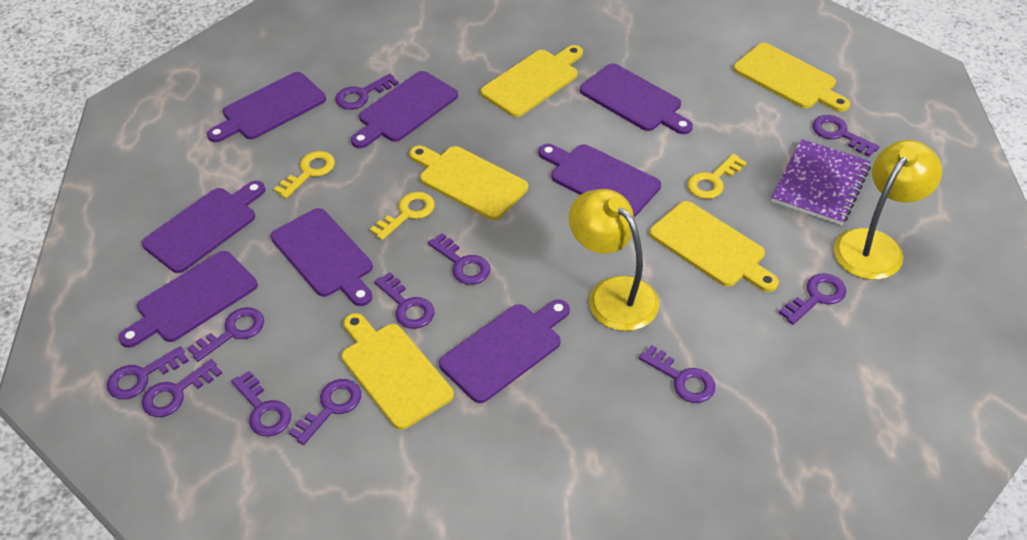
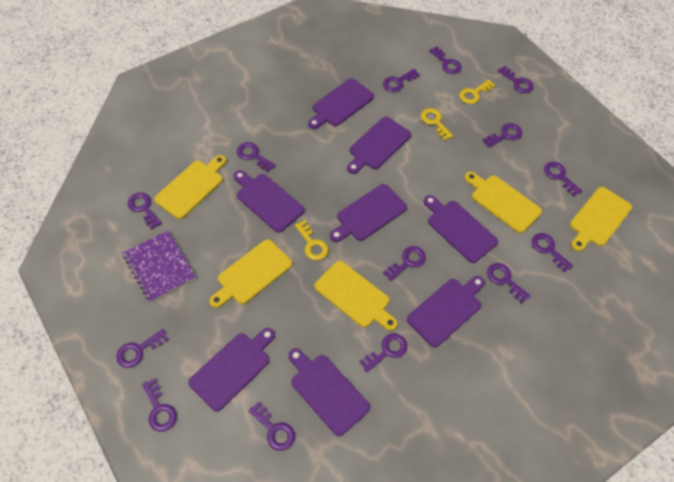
purple key: 11 -> 14
yellow lamp: 2 -> 0

